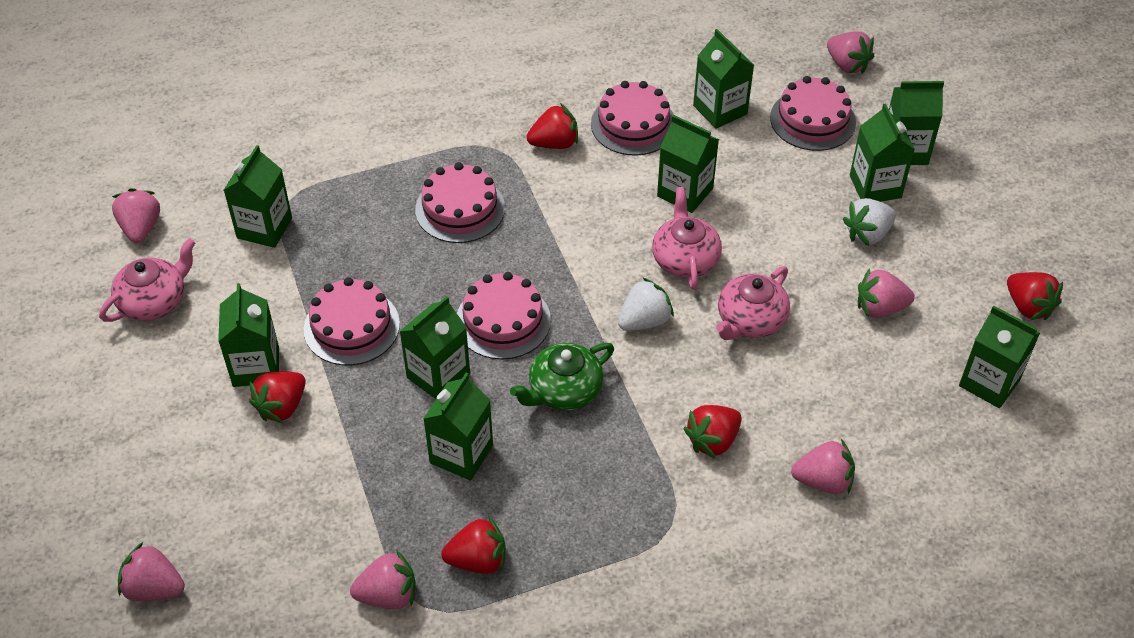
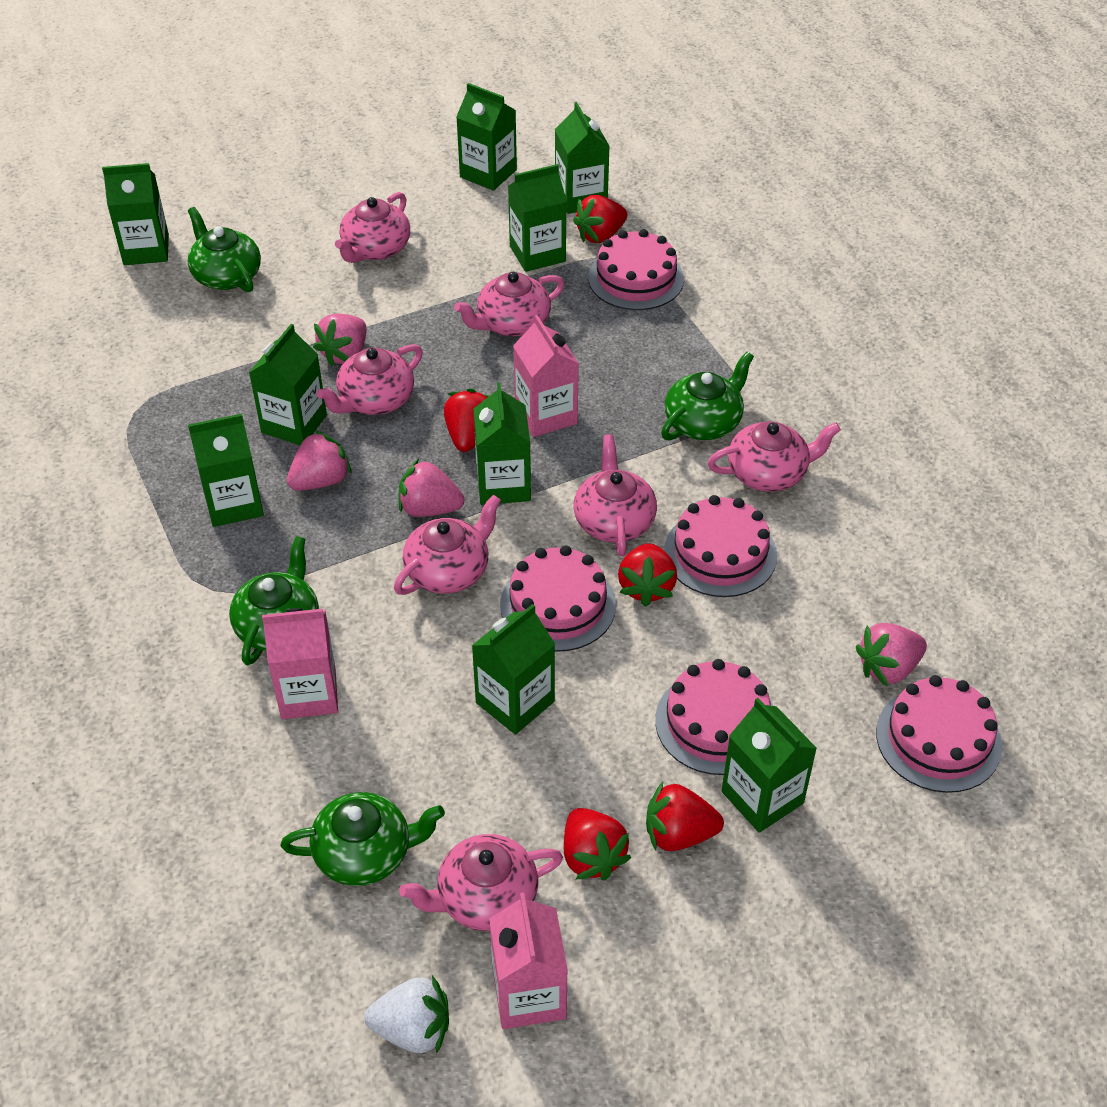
green teapot: 1 -> 4
pink carton: 0 -> 3
pink strawberry: 6 -> 4
pink teapot: 3 -> 7
white strawberry: 2 -> 1

